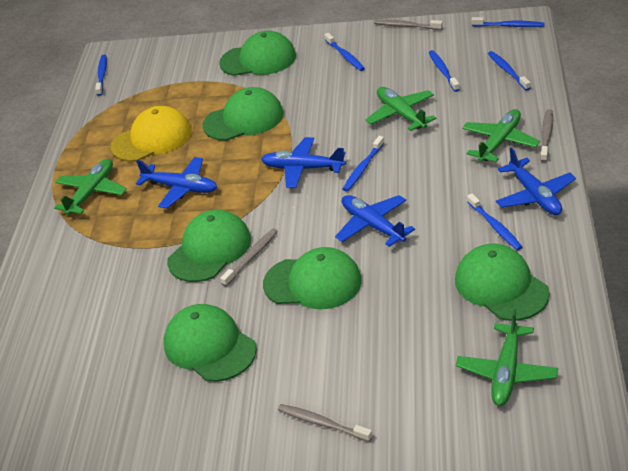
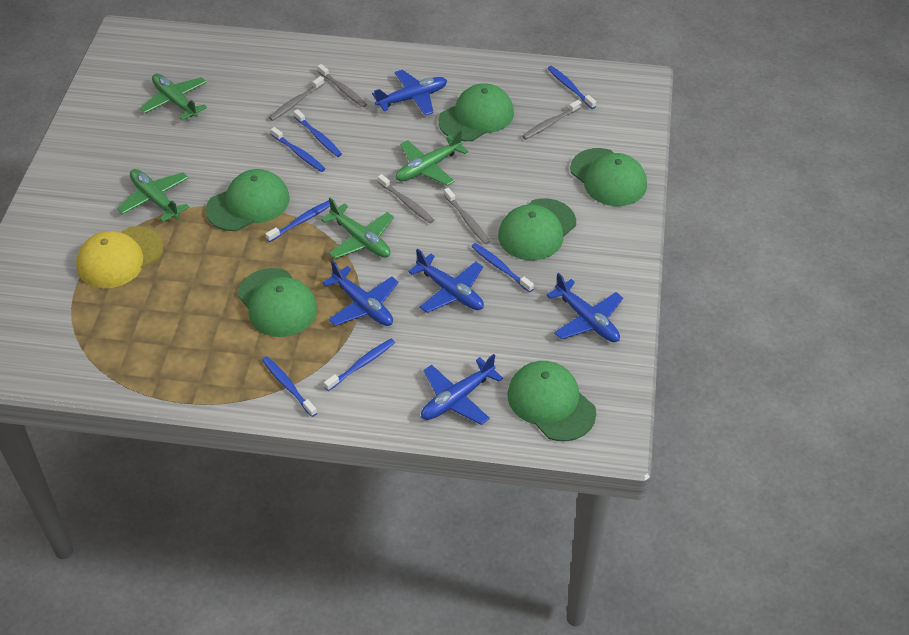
blue plane: 4 -> 5
grey toothbrush: 4 -> 5

